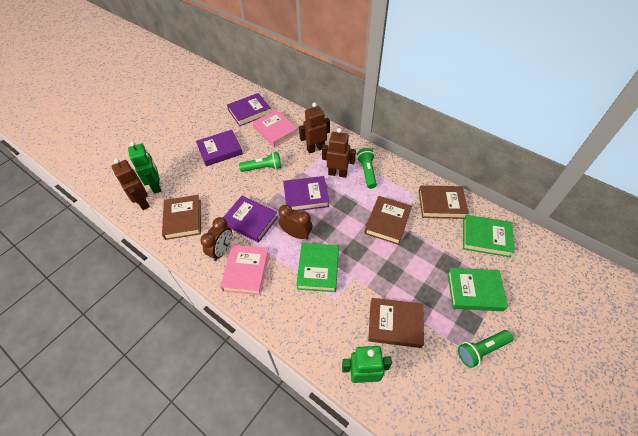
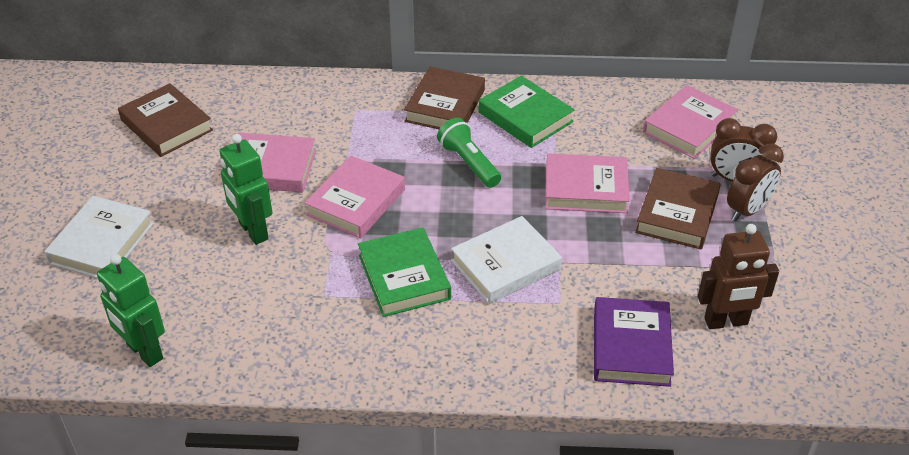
brown book: 4 -> 3
brown robot: 3 -> 1
green book: 3 -> 2
green flashlight: 3 -> 1
pink book: 2 -> 4
purple book: 4 -> 1
white book: 0 -> 2

